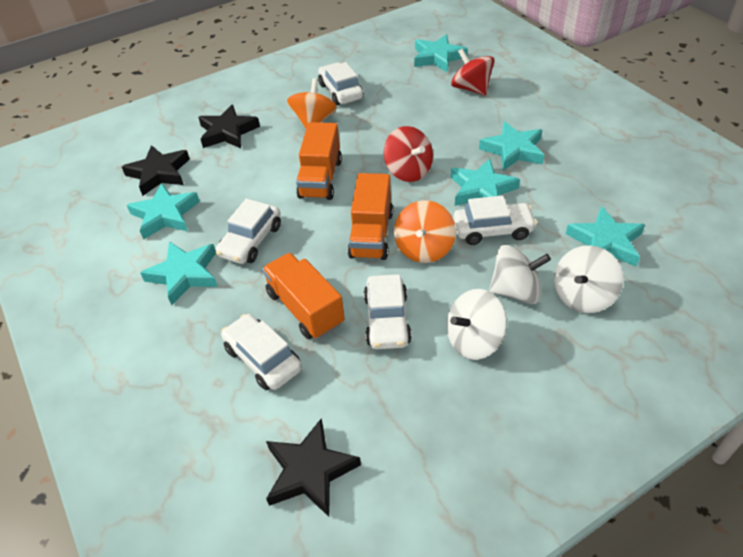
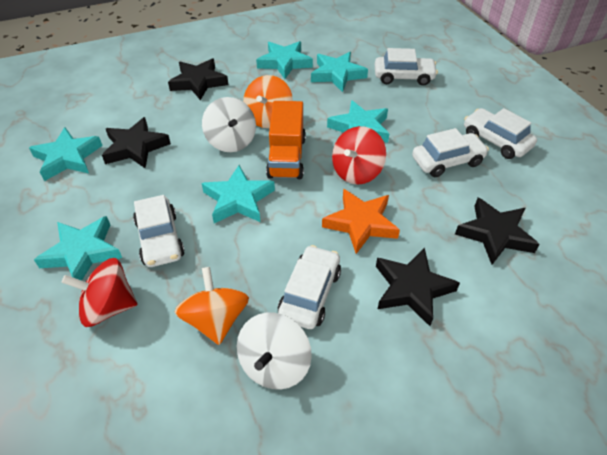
black star: 3 -> 4
orange star: 0 -> 1
orange truck: 3 -> 1
white spinning top: 3 -> 2

